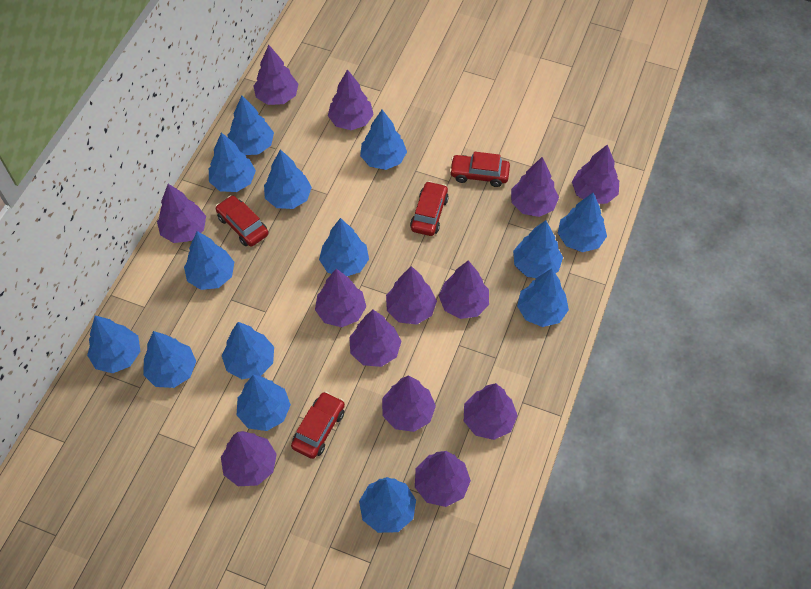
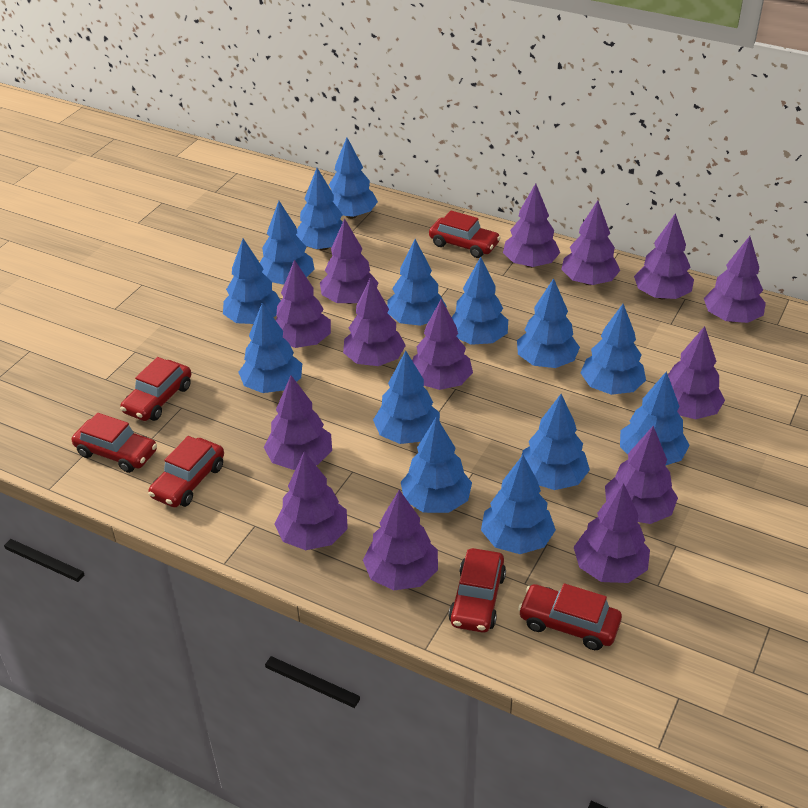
purple tree: 13 -> 14
red car: 4 -> 6

